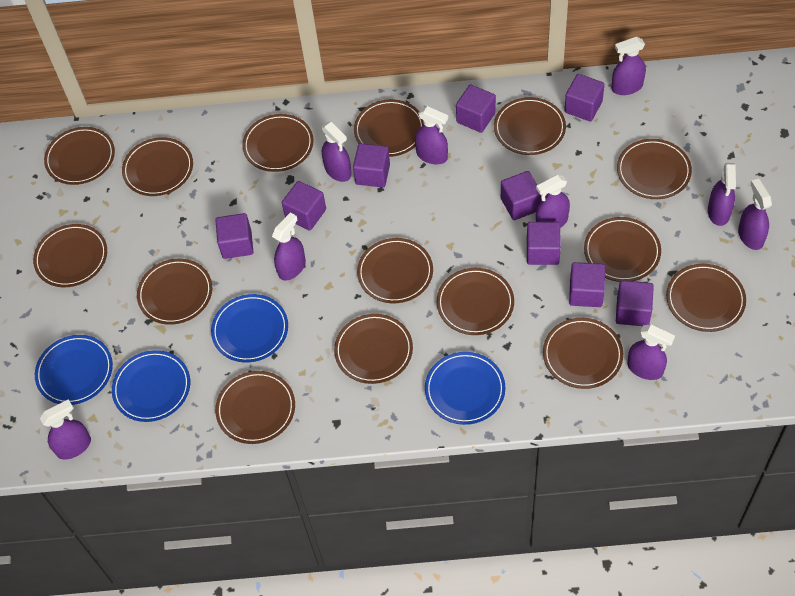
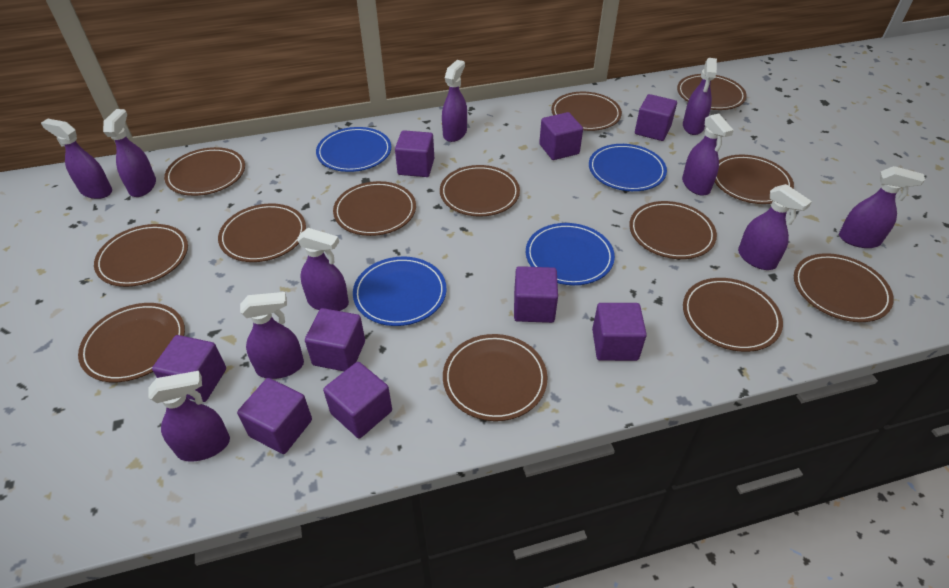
brown plate: 15 -> 13
purple spray bottle: 9 -> 10

